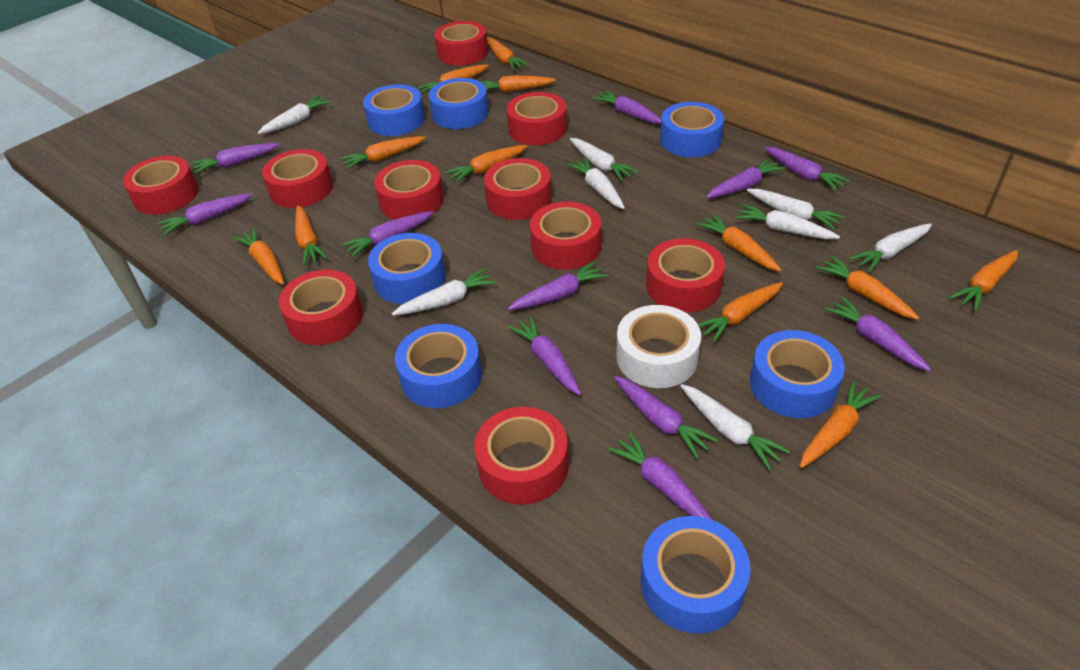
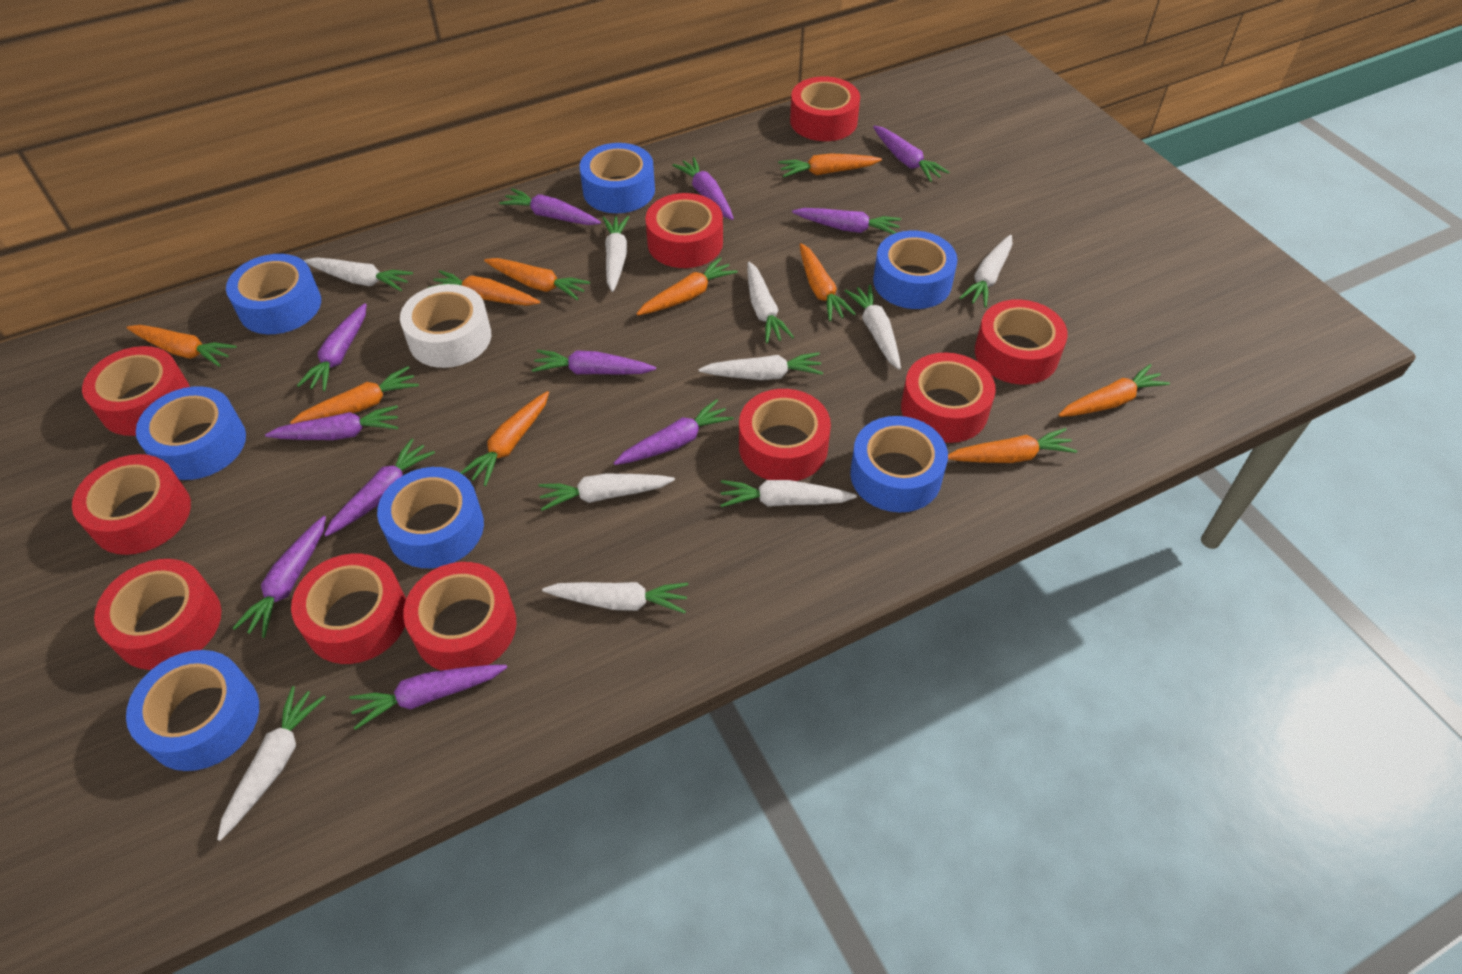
orange carrot: 12 -> 10
white carrot: 8 -> 10

